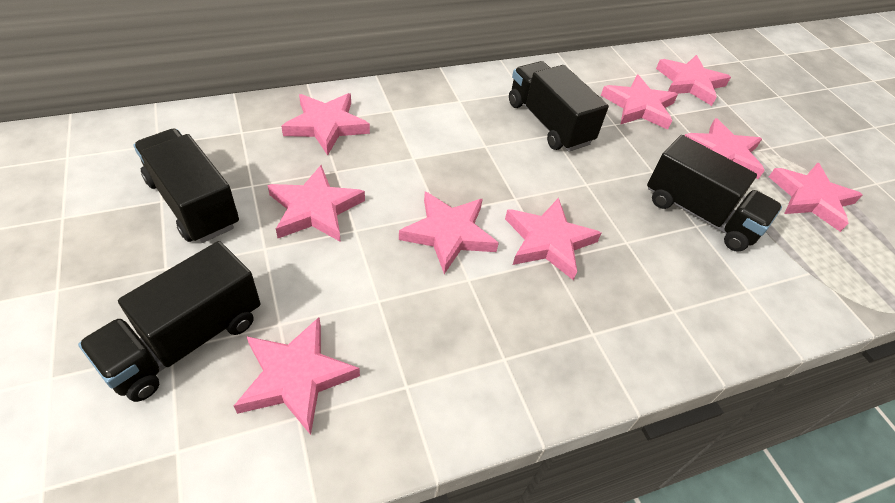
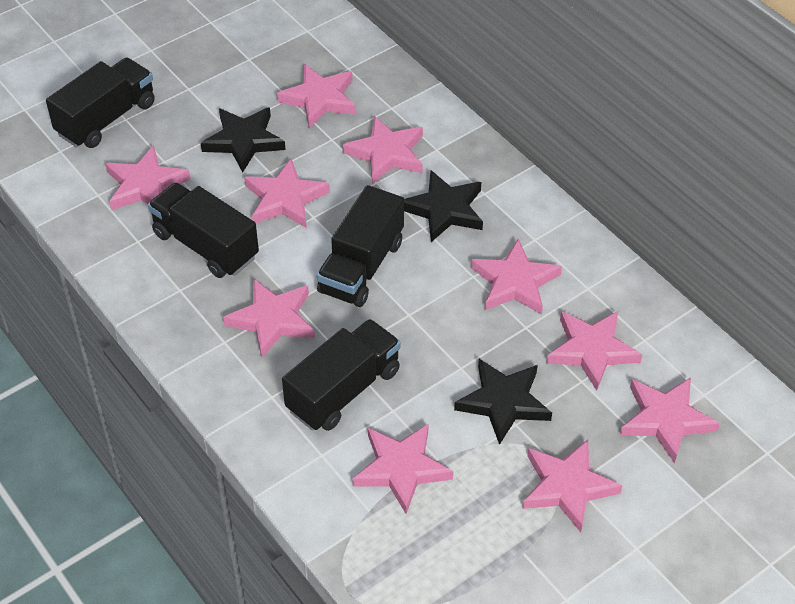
black star: 0 -> 3
pink star: 9 -> 10

